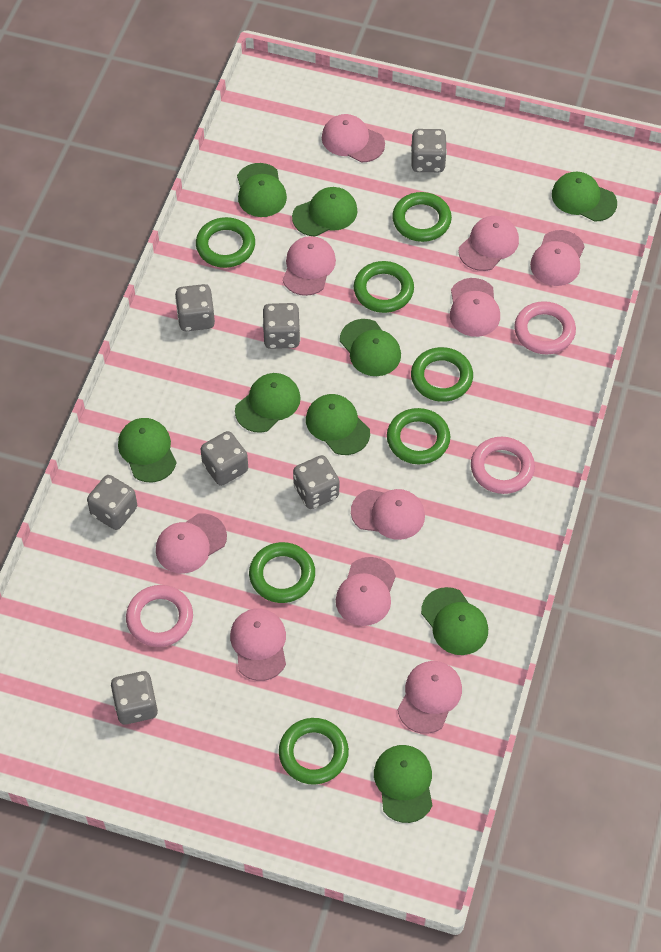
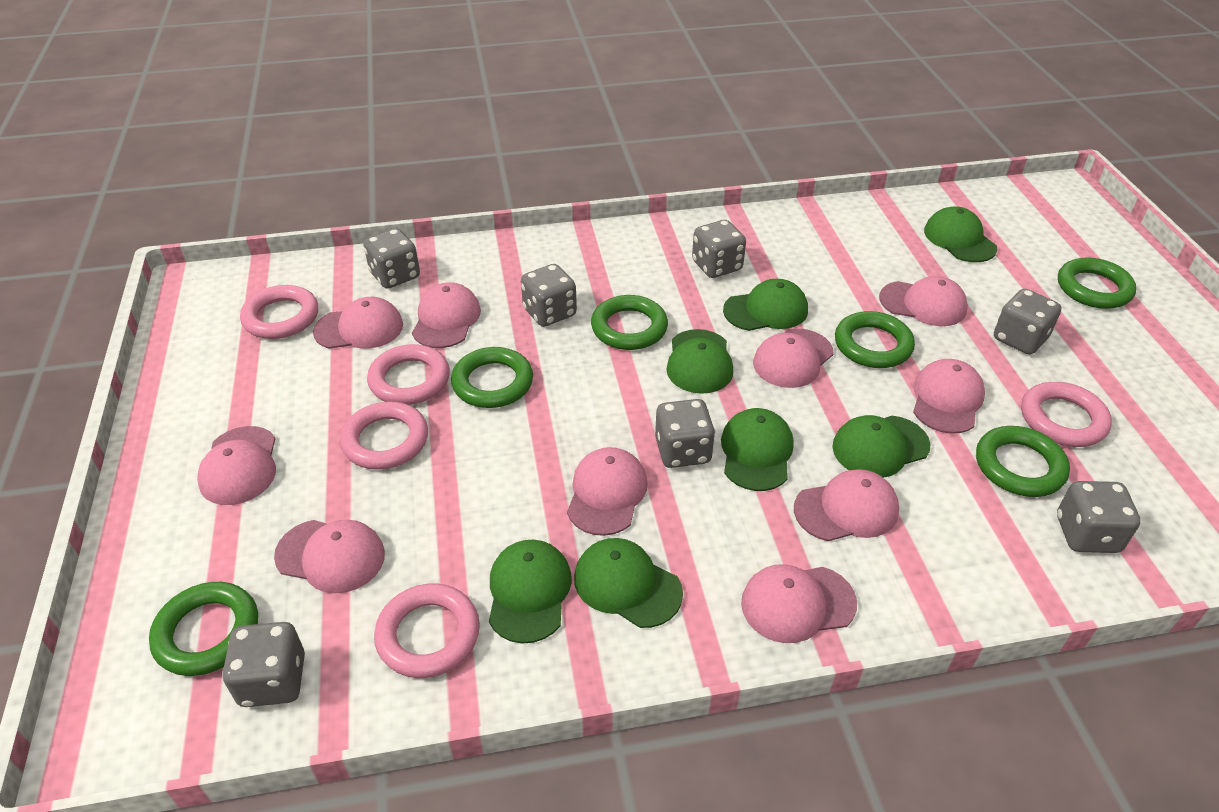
green cap: 9 -> 7
green ring: 7 -> 6
pink ring: 3 -> 5

